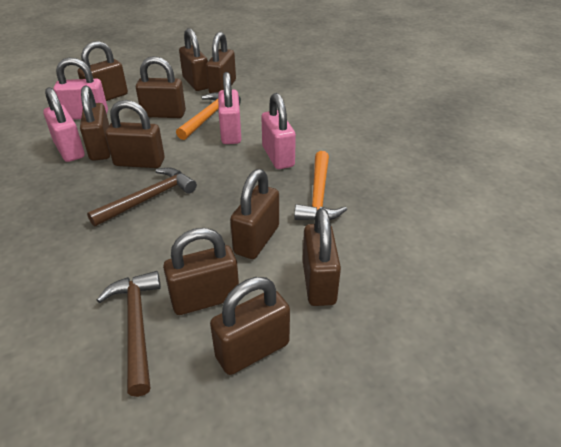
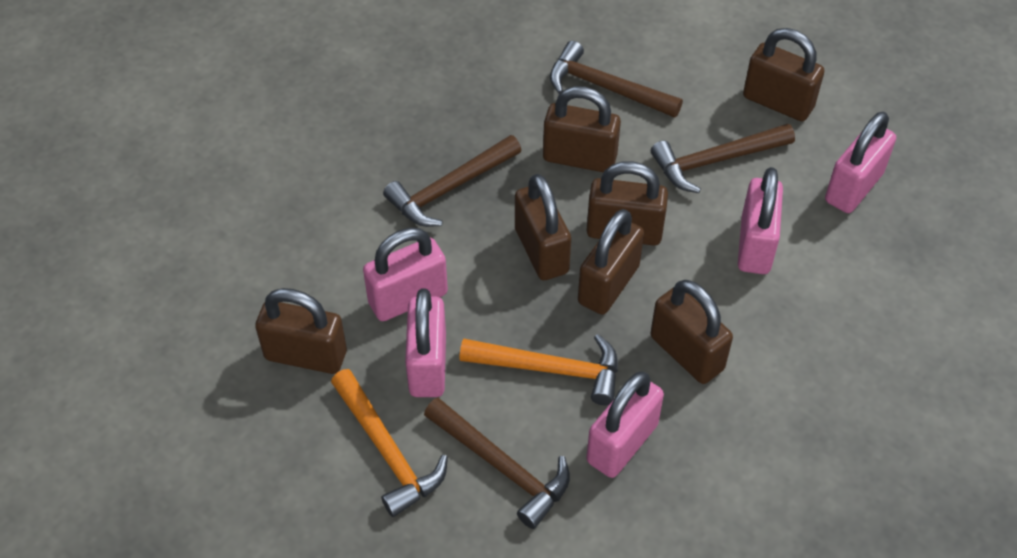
brown hammer: 2 -> 4
brown padlock: 10 -> 7
pink padlock: 4 -> 5

